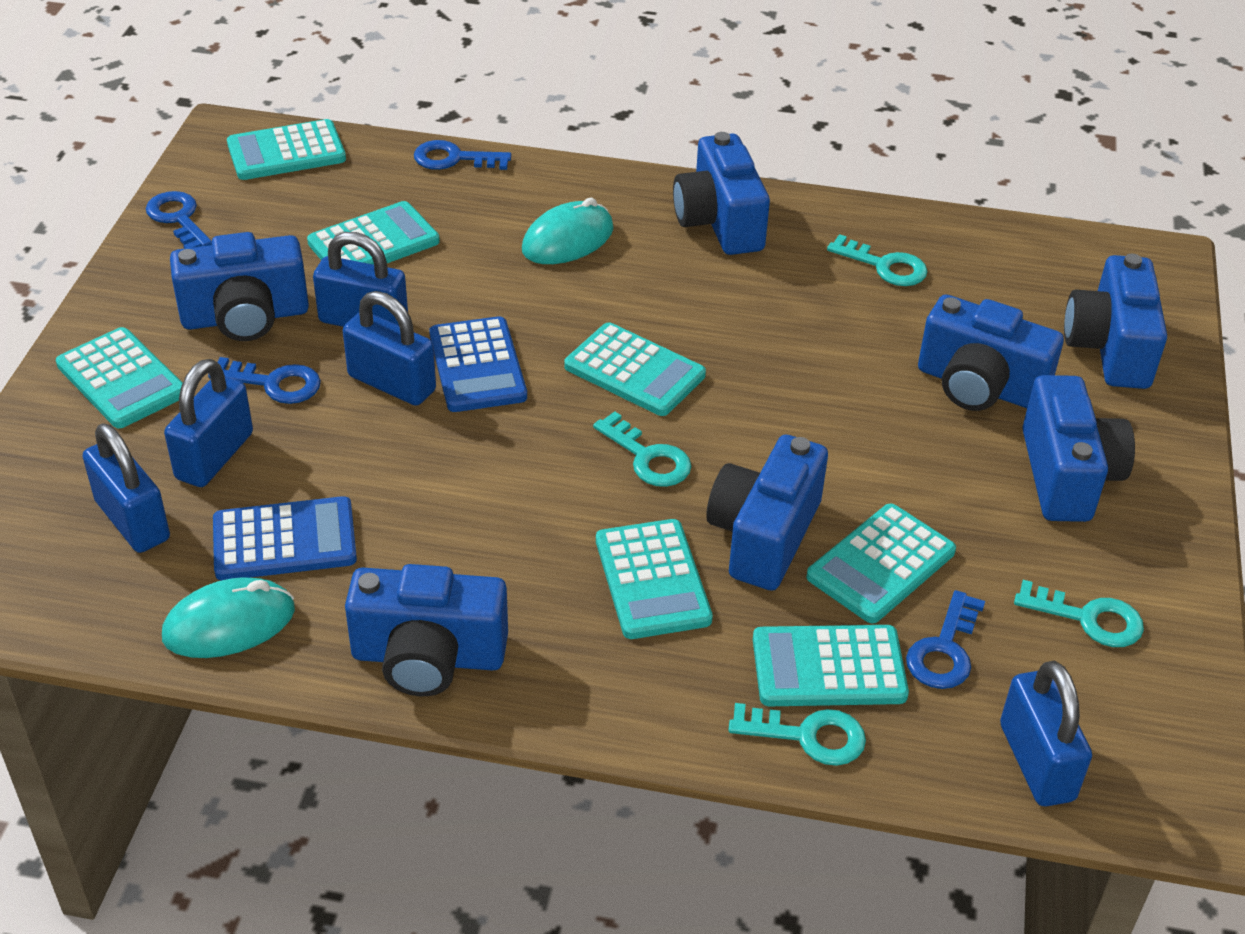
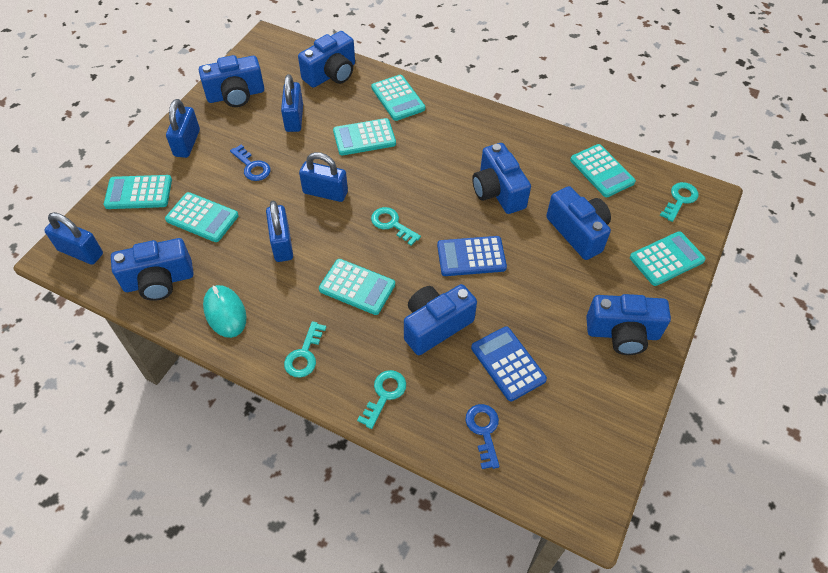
blue key: 4 -> 2
turquoise mouse: 2 -> 1

